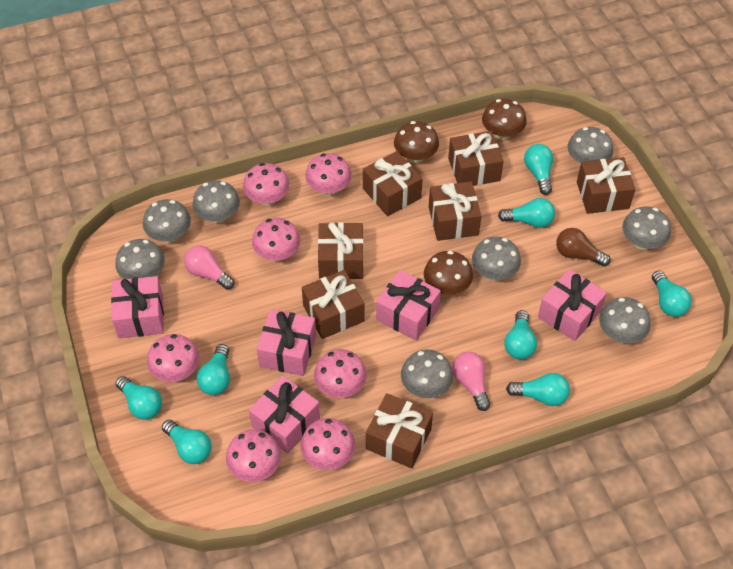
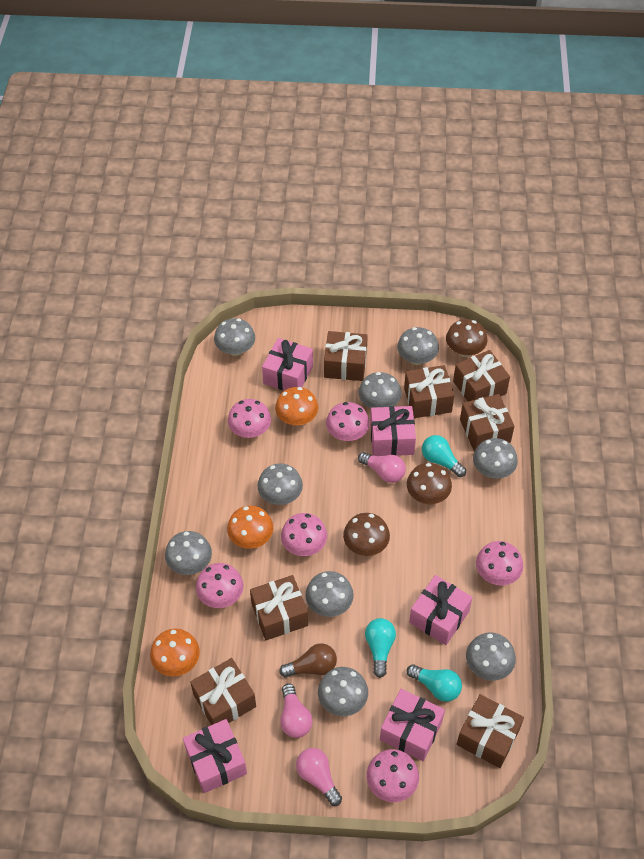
grey mushroom: 8 -> 9
orange mushroom: 0 -> 3
pink light bulb: 2 -> 3
pink mushroom: 7 -> 6
turquoise light bulb: 8 -> 3

